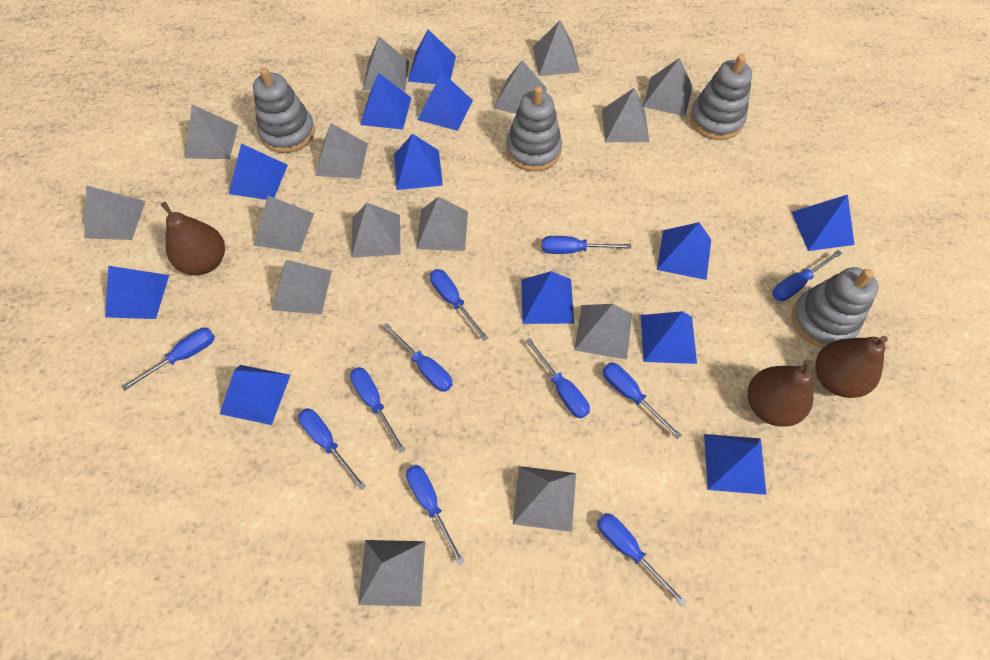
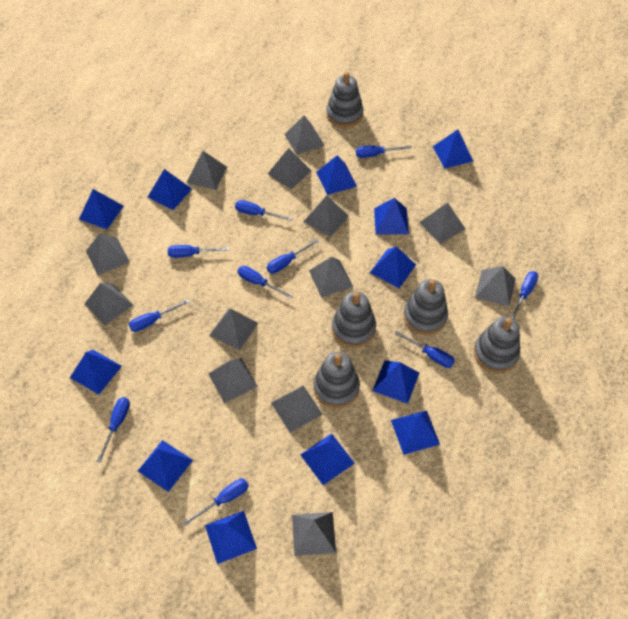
blue screwdriver: 11 -> 10
brown pear: 3 -> 0
grey pyramid: 15 -> 13
grey stacking toy: 4 -> 5

